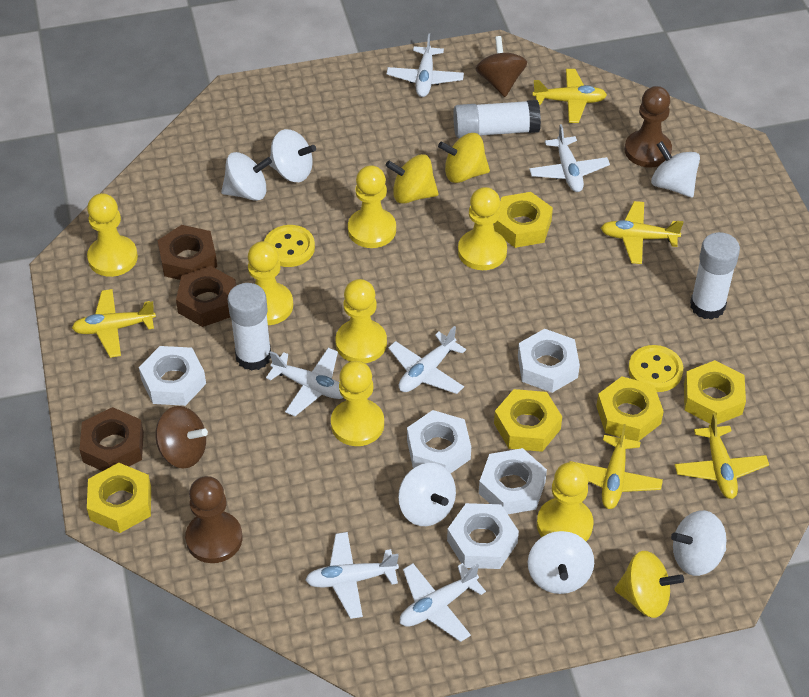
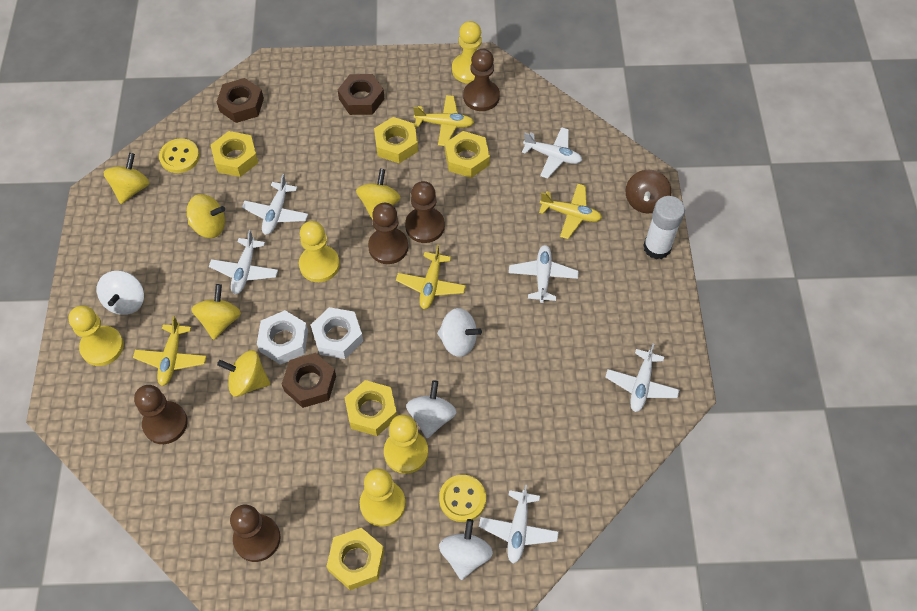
brown pawn: 2 -> 5
brown spinning top: 2 -> 1
white glue stick: 3 -> 1
white nut: 5 -> 2
white spinning top: 6 -> 4
yellow pawn: 7 -> 5
yellow plane: 5 -> 4
yellow spinning top: 3 -> 5

